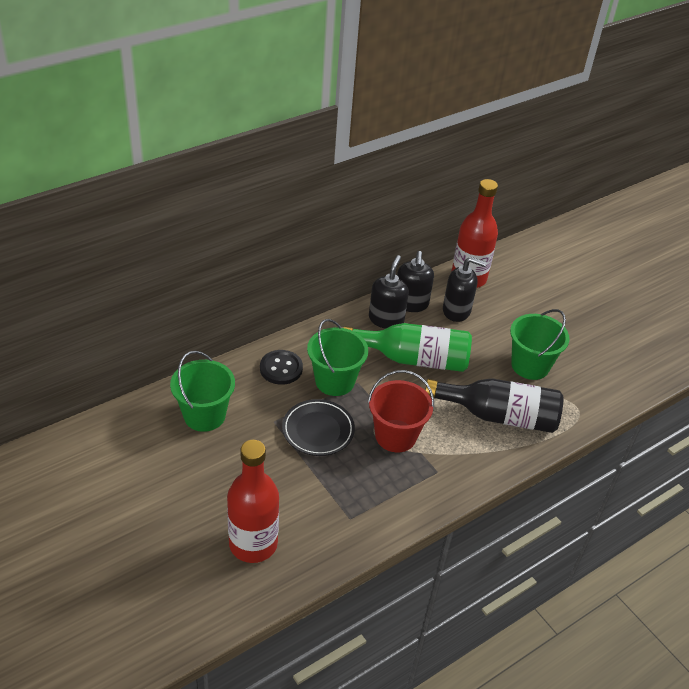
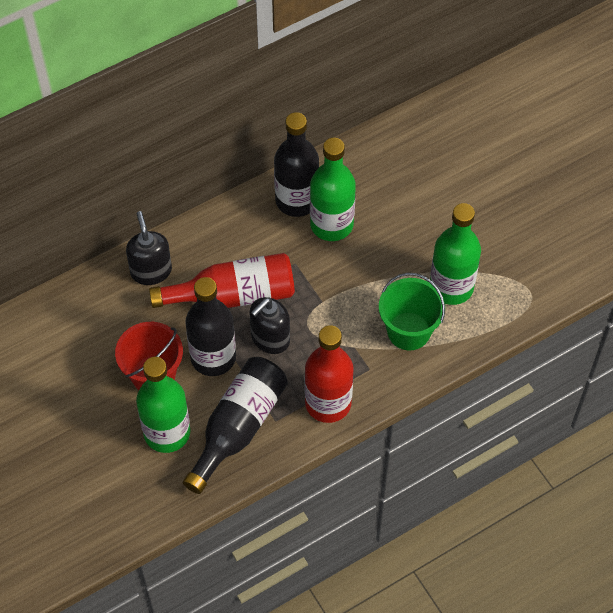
black bottle: 1 -> 3
black button: 1 -> 0
black plate: 1 -> 0
black soap dispenser: 3 -> 2
green bottle: 1 -> 3
green bucket: 3 -> 1

